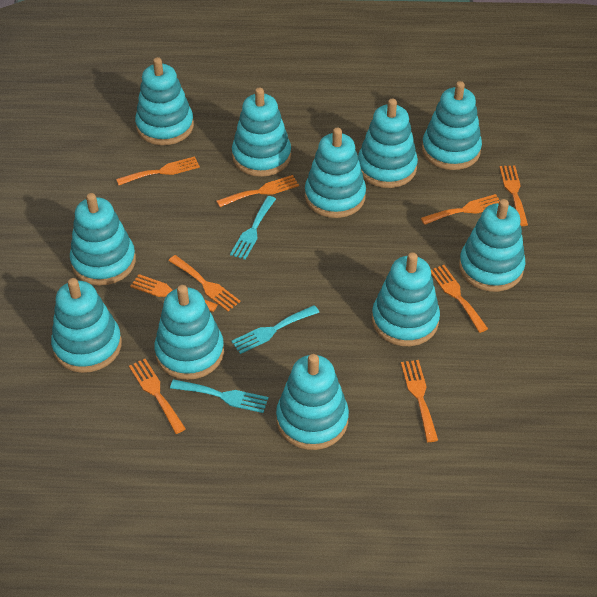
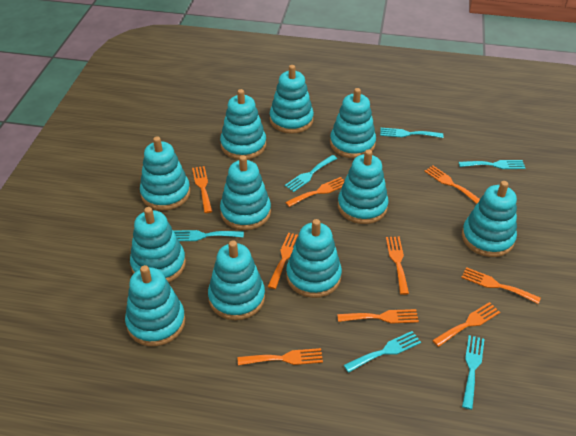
turquoise fork: 3 -> 6

